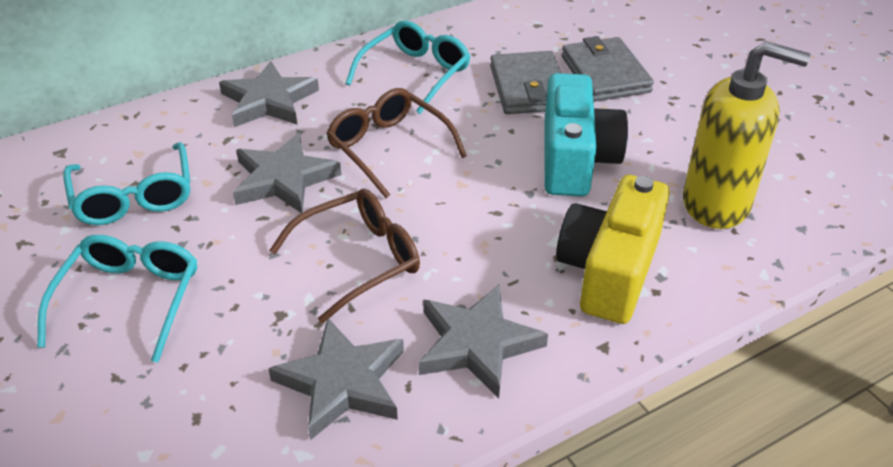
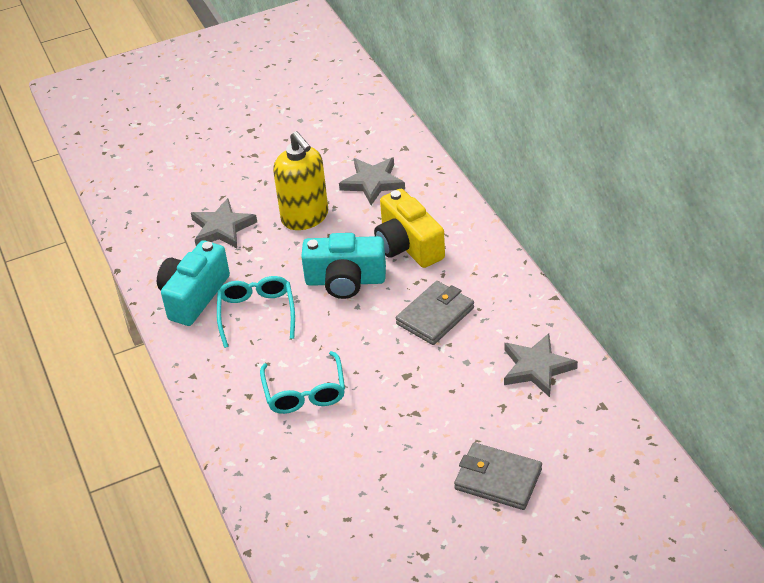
brown glasses: 2 -> 0
grey star: 4 -> 3
turquoise camera: 1 -> 2
turquoise glasses: 3 -> 2

